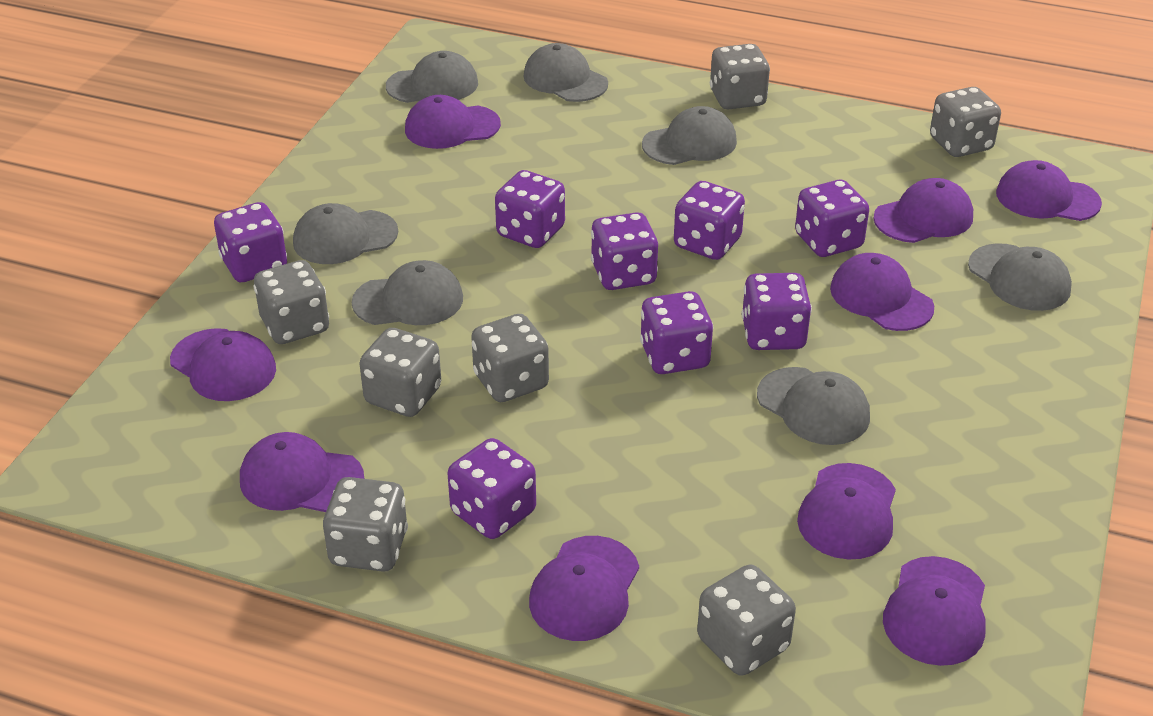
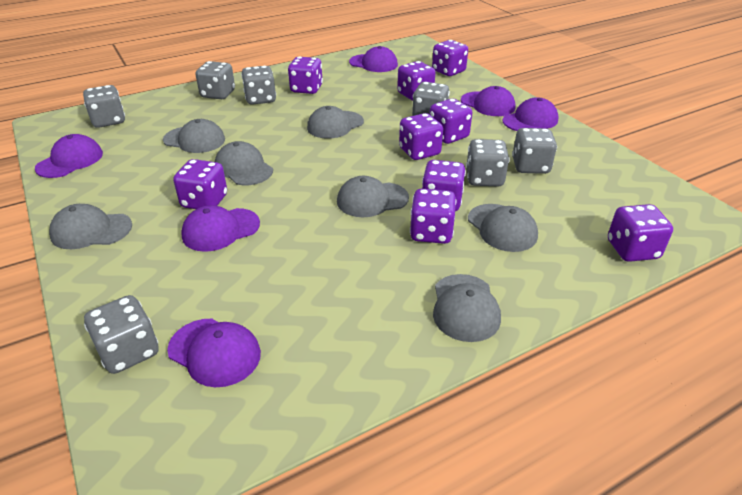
purple cap: 9 -> 6
purple dice: 8 -> 9

